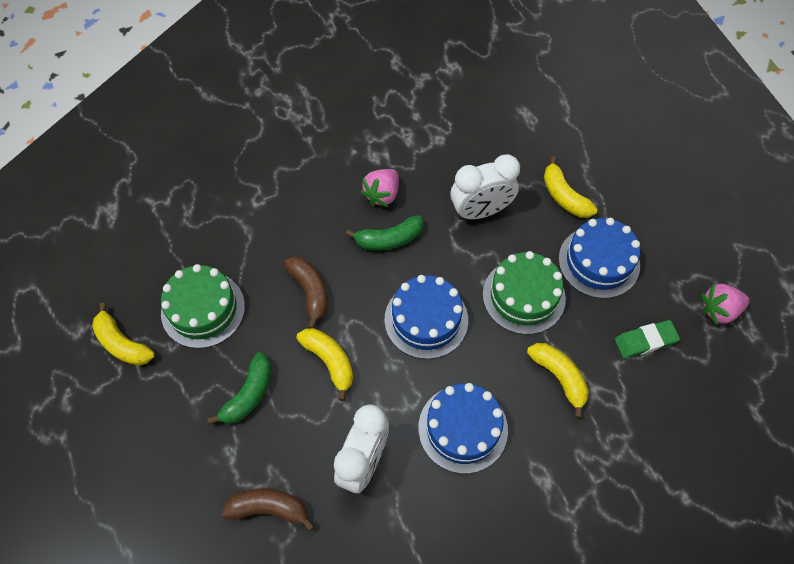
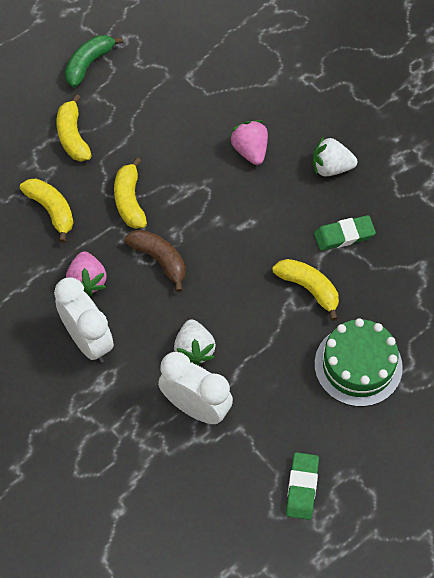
blue cake: 3 -> 0
brown banana: 2 -> 1
green banana: 2 -> 1
green cake: 2 -> 1
green eraser: 1 -> 2
white strawberry: 0 -> 2

